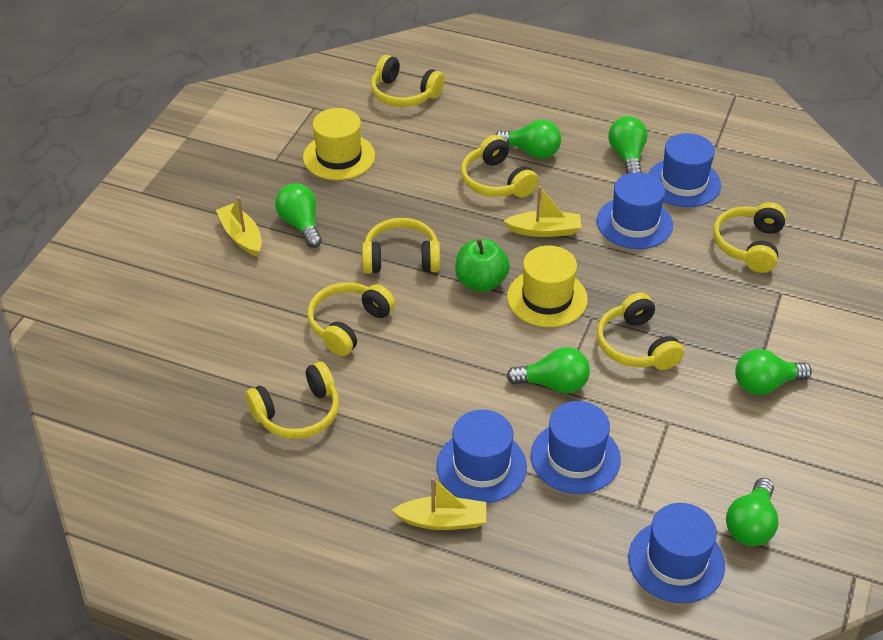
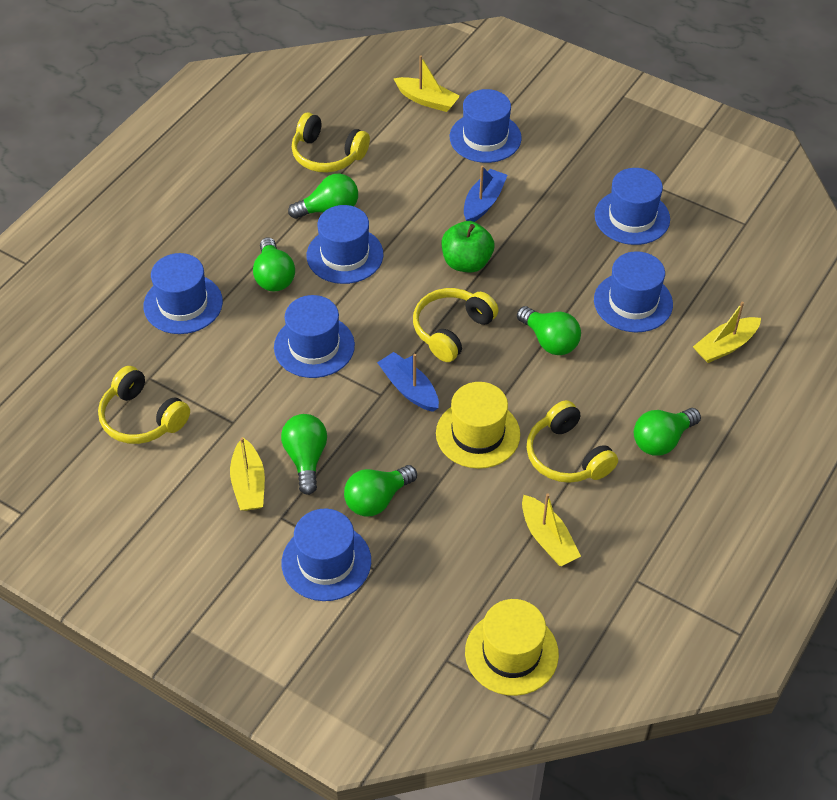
blue boat: 0 -> 2
blue hat: 5 -> 7
yellow boat: 3 -> 4
yellow headphones: 7 -> 4

